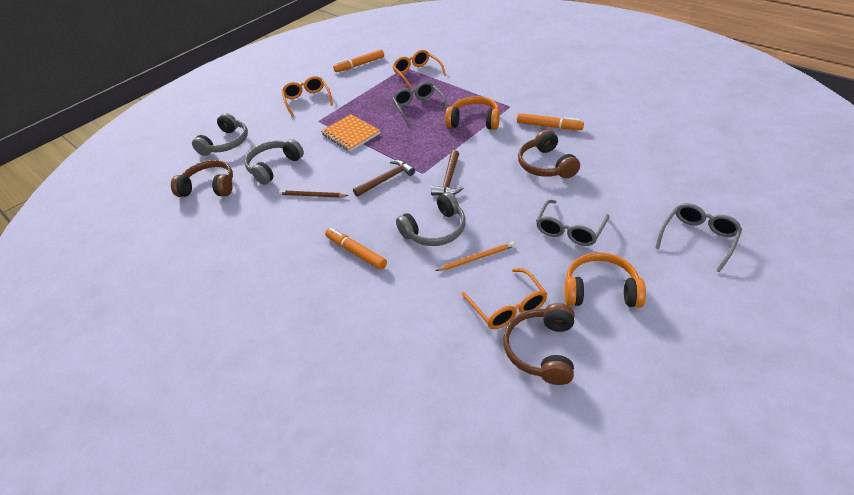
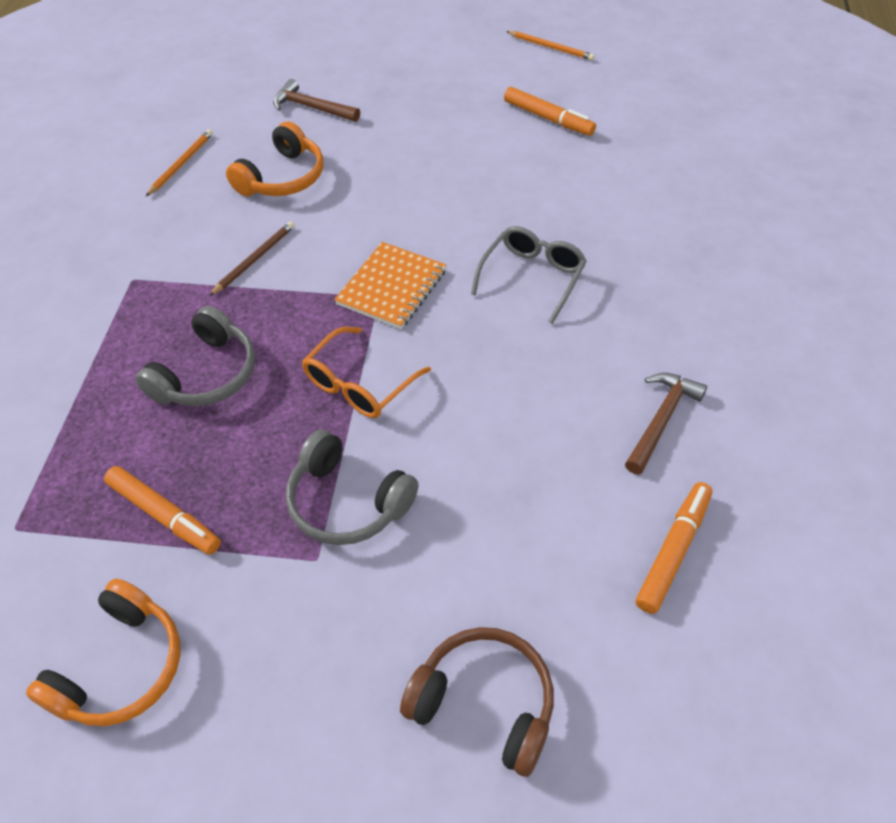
brown headphones: 3 -> 1
grey glasses: 3 -> 1
grey headphones: 3 -> 2
orange glasses: 3 -> 1
orange pencil: 1 -> 2

